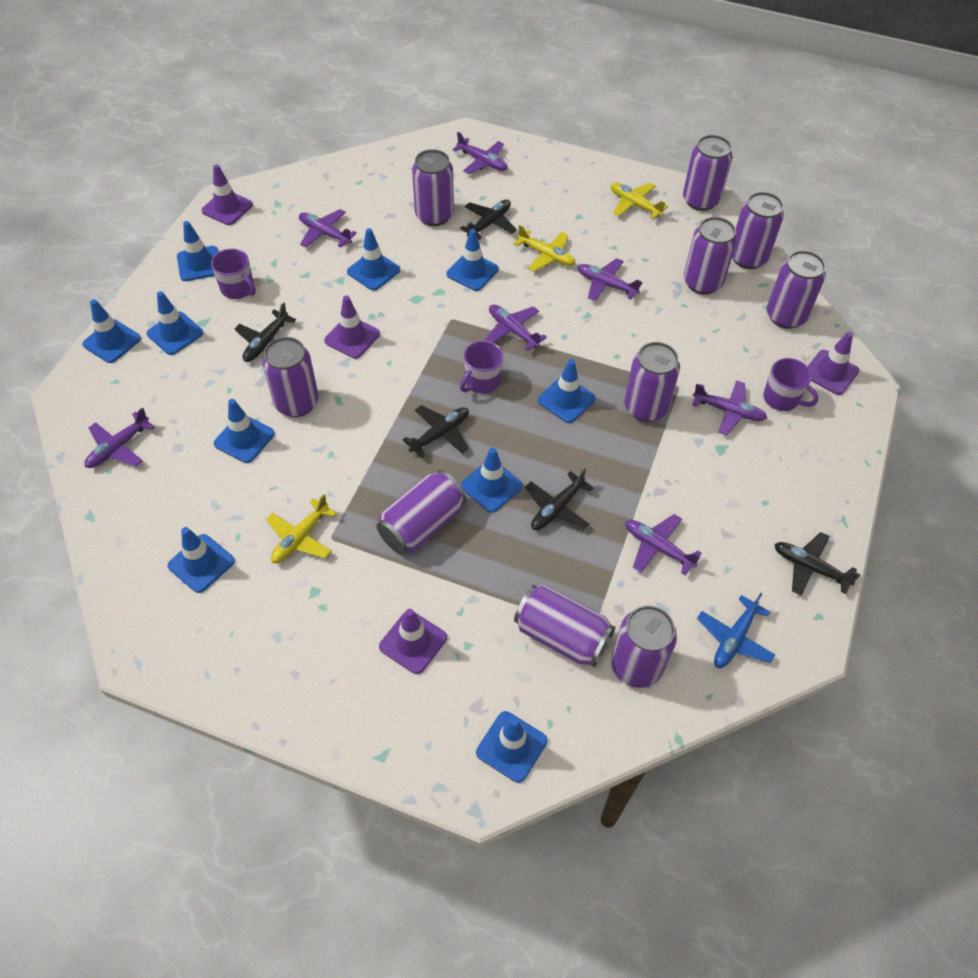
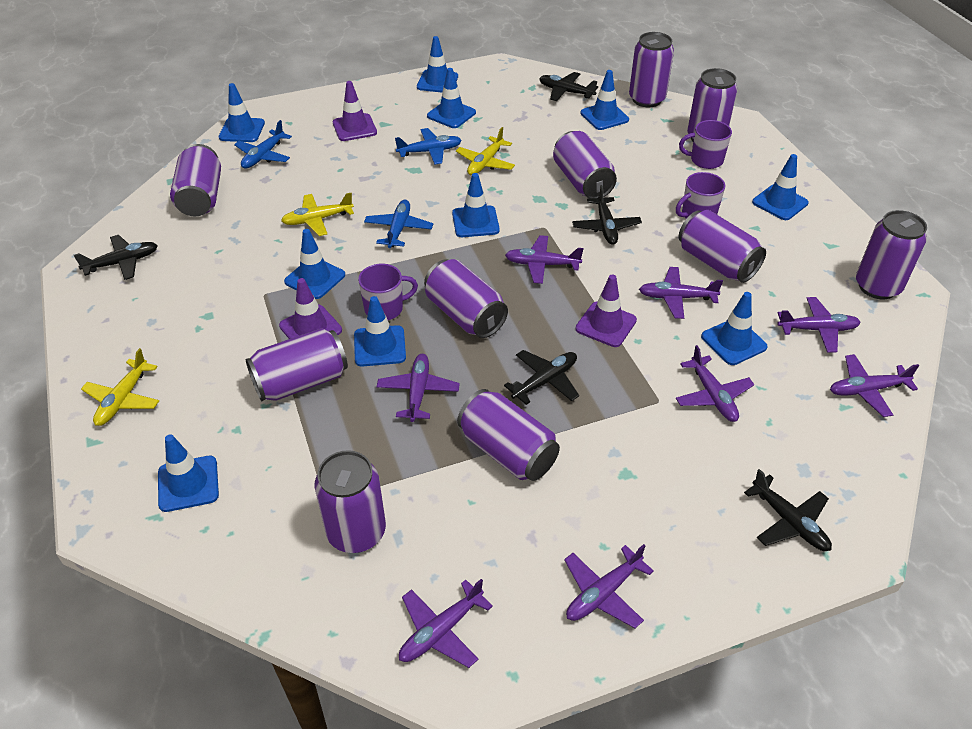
blue plane: 1 -> 3
purple plane: 7 -> 8
purple traffic cone: 4 -> 3

